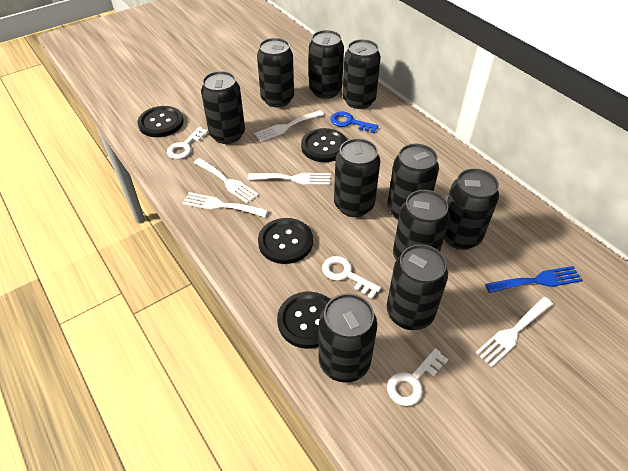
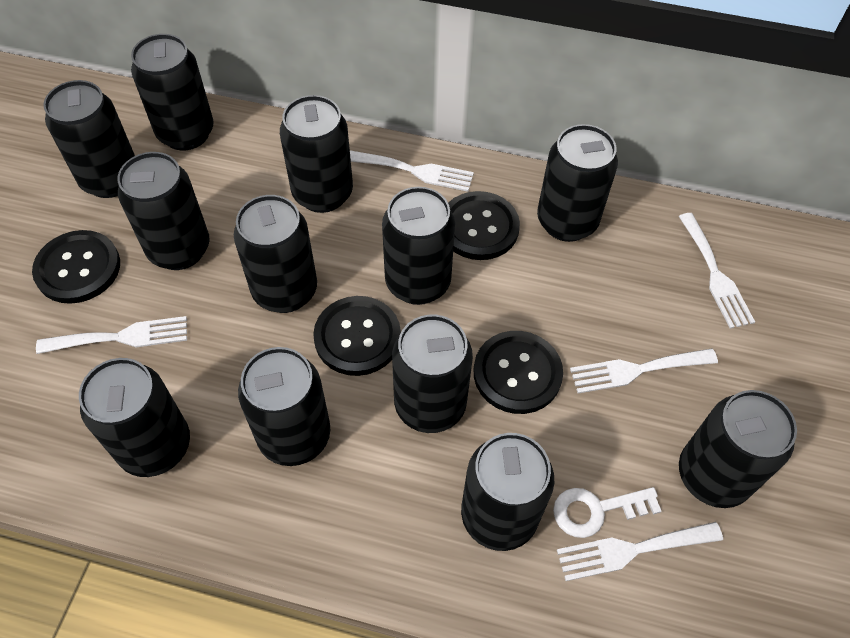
black can: 10 -> 12
blue fork: 1 -> 0
blue key: 1 -> 0
white key: 3 -> 1

